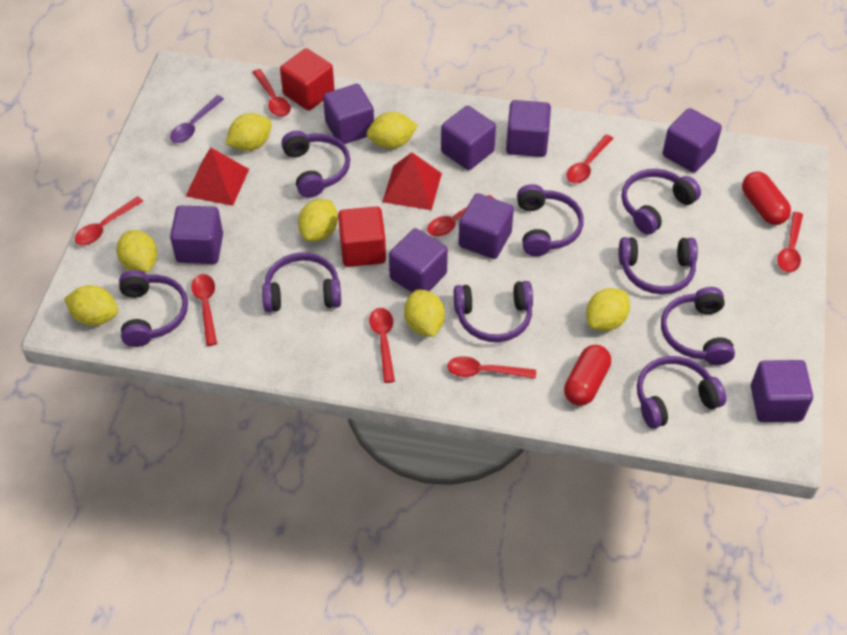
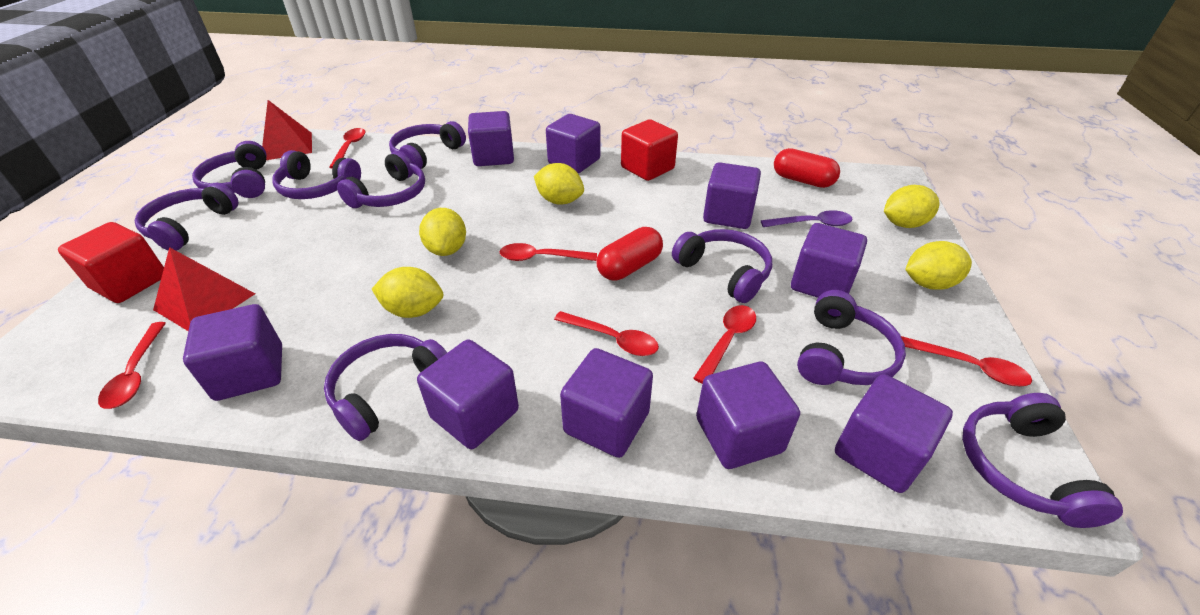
purple cube: 8 -> 9
red spoon: 8 -> 6
yellow lemon: 7 -> 5

